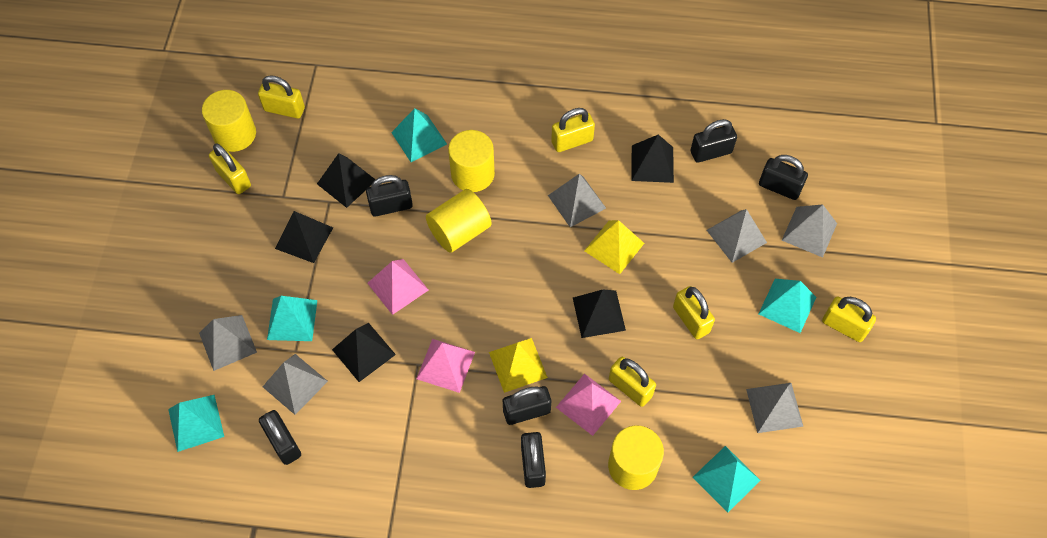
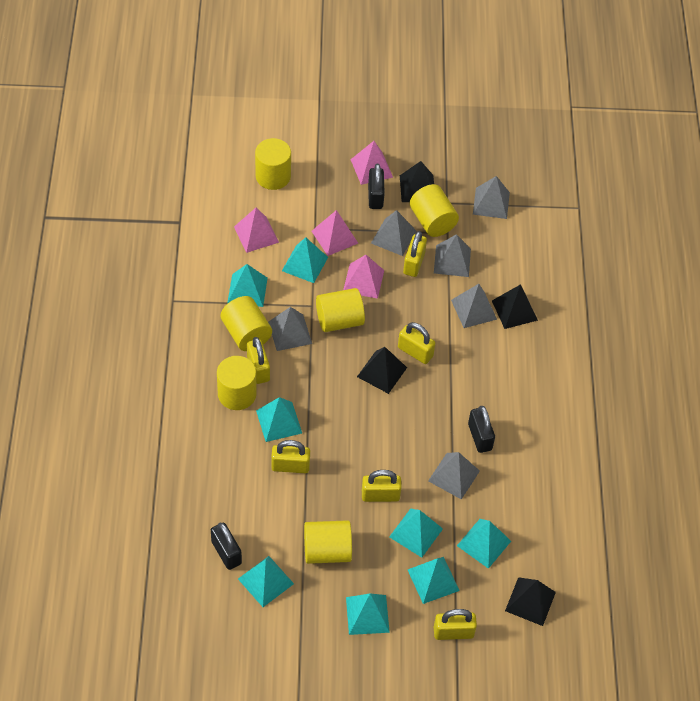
black padlock: 6 -> 3
black pyramid: 5 -> 4
pink pyramid: 3 -> 4
turquoise pyramid: 5 -> 8
yellow cylinder: 4 -> 6
yellow pyramid: 2 -> 0

